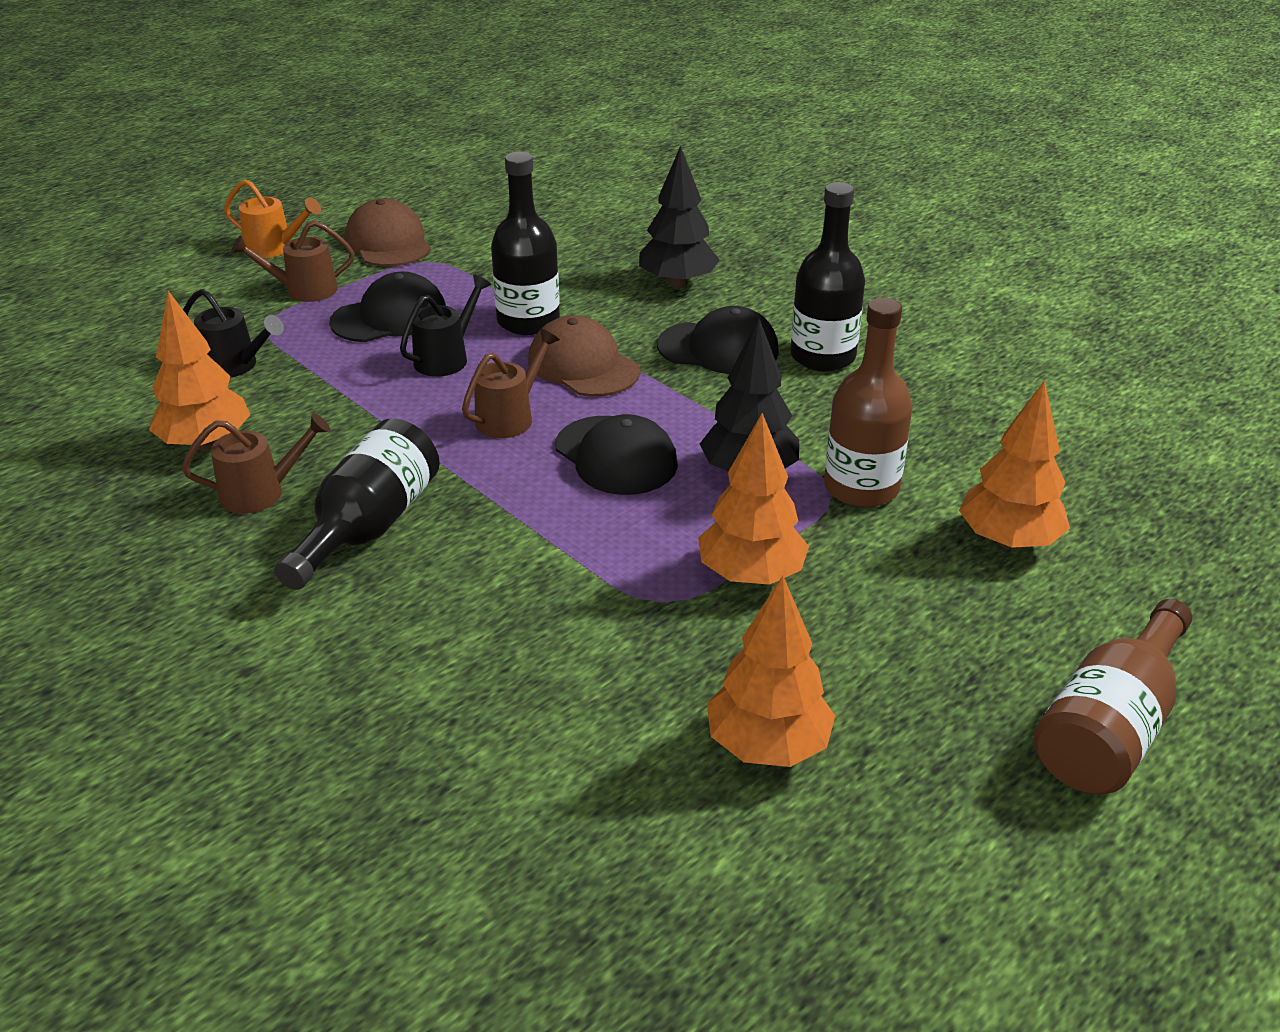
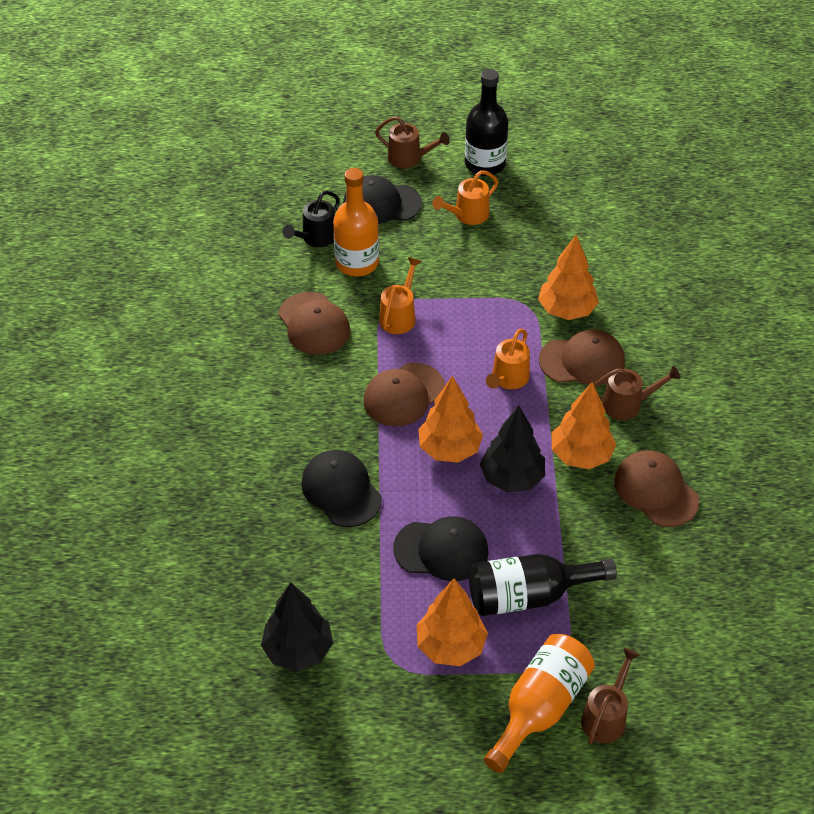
black bottle: 3 -> 2
black watering can: 2 -> 1
brown bottle: 2 -> 0
brown cap: 2 -> 4
orange bottle: 0 -> 2
orange watering can: 1 -> 3

